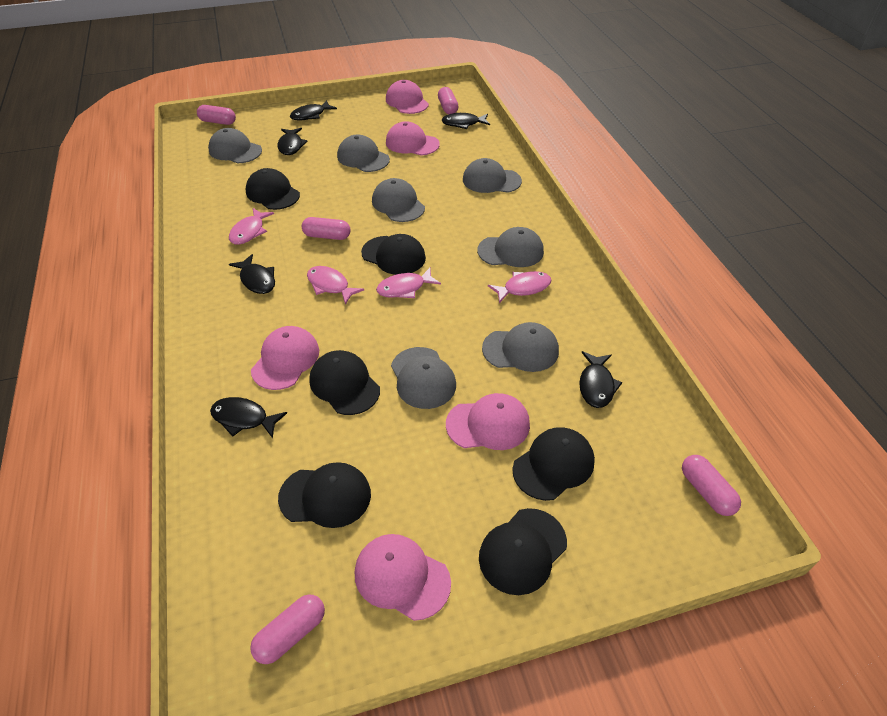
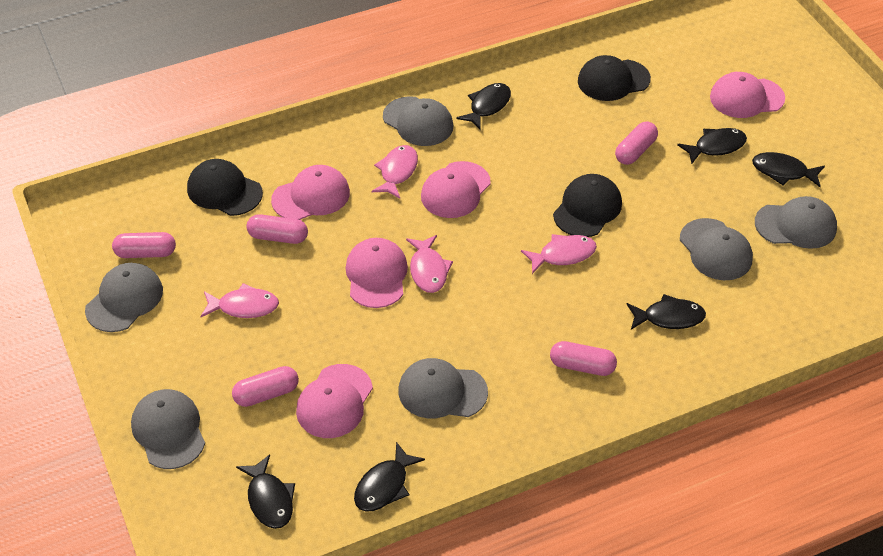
black cap: 6 -> 3
grey cap: 7 -> 6

